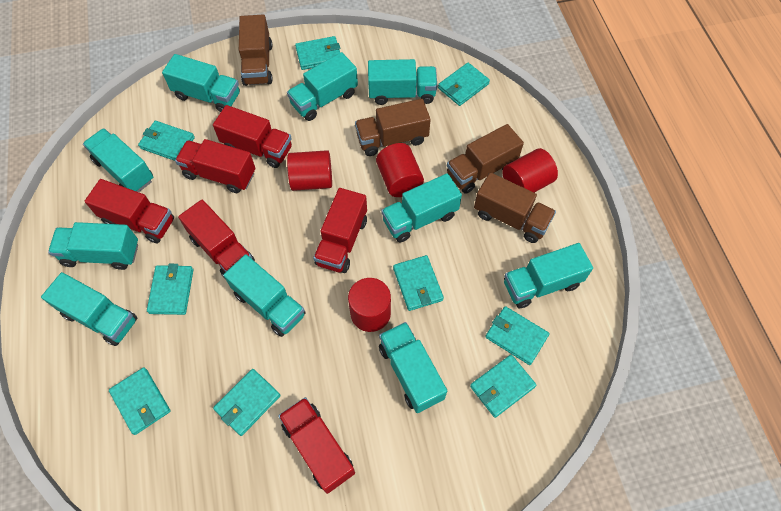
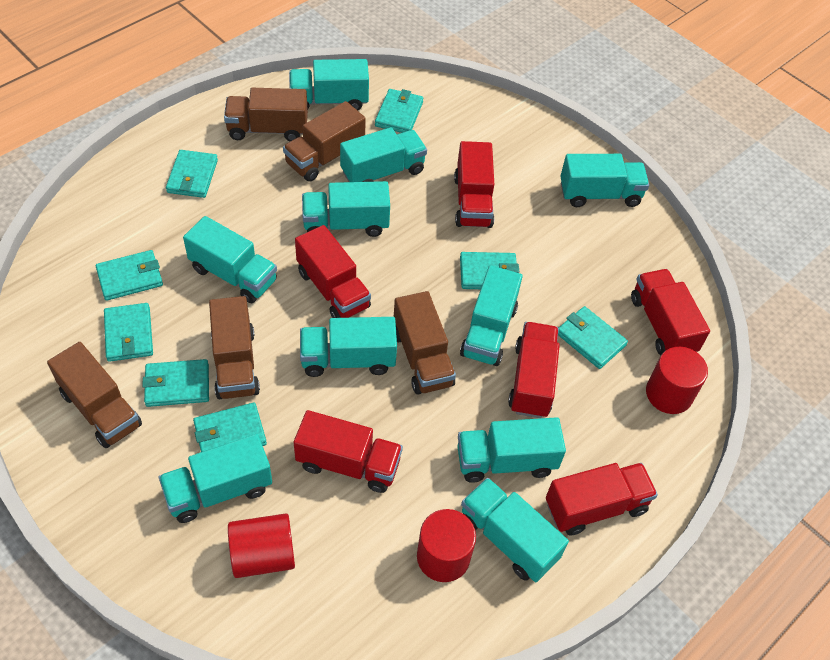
brown truck: 4 -> 5
red cylinder: 4 -> 3
turquoise wallet: 9 -> 8

